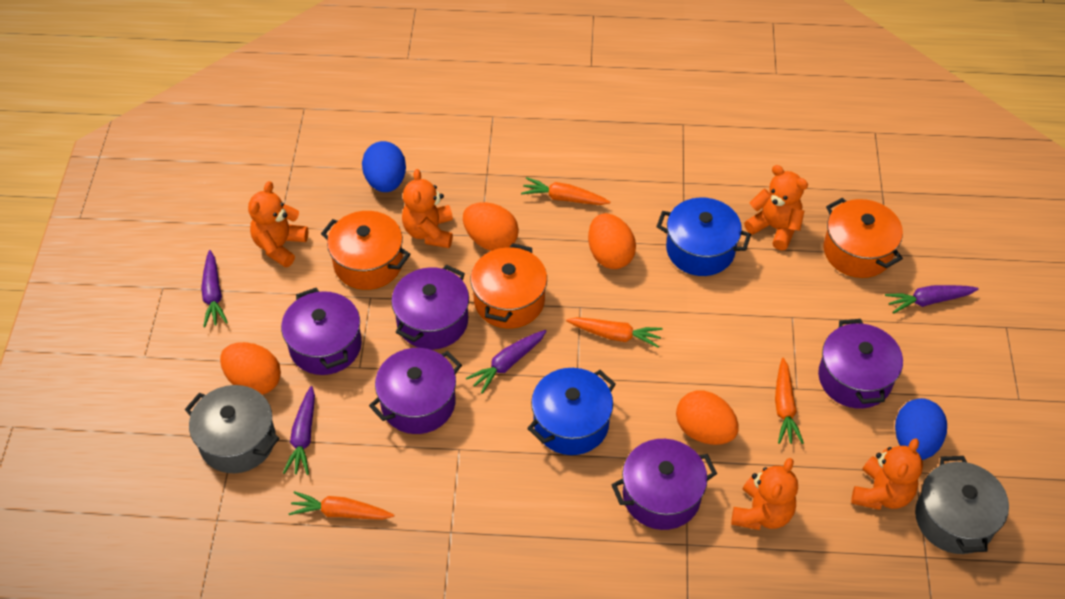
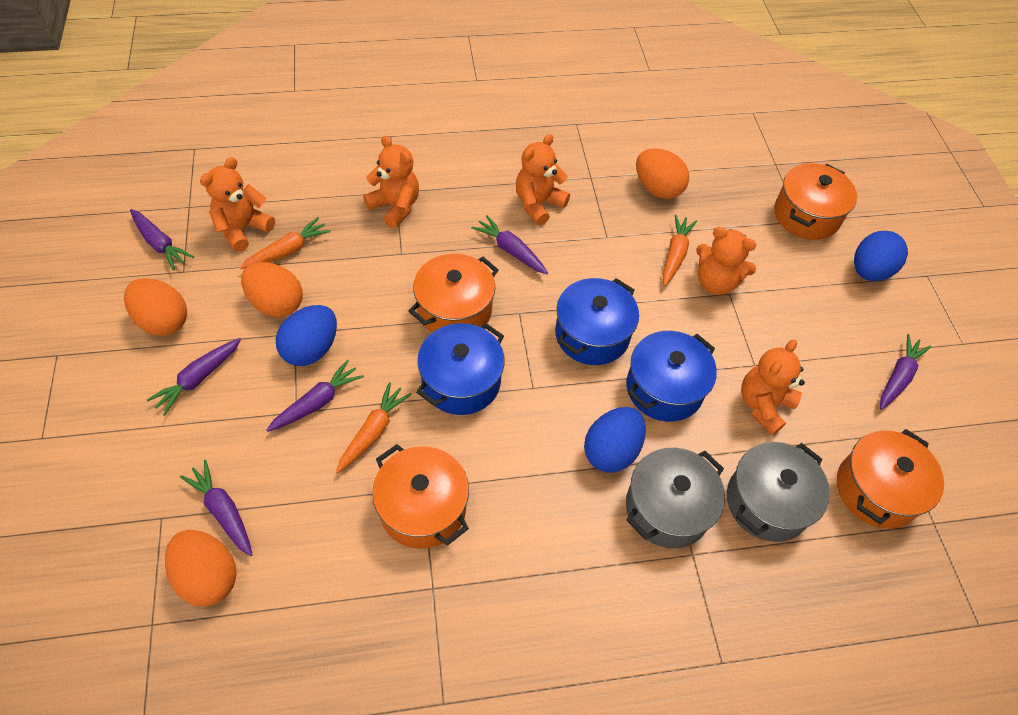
blue egg: 2 -> 3
blue pot: 2 -> 3
orange carrot: 4 -> 3
orange pot: 3 -> 4
purple carrot: 4 -> 6
purple pot: 5 -> 0

